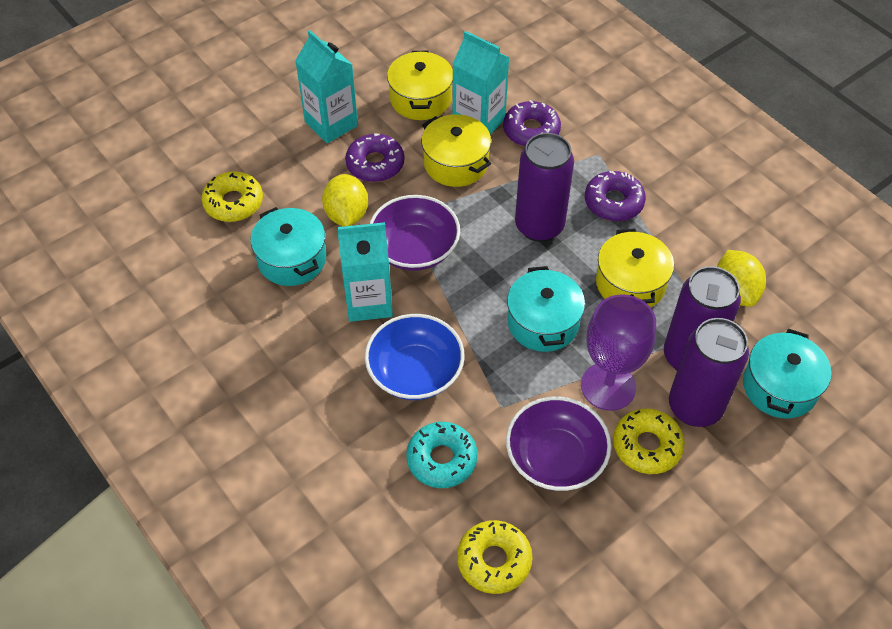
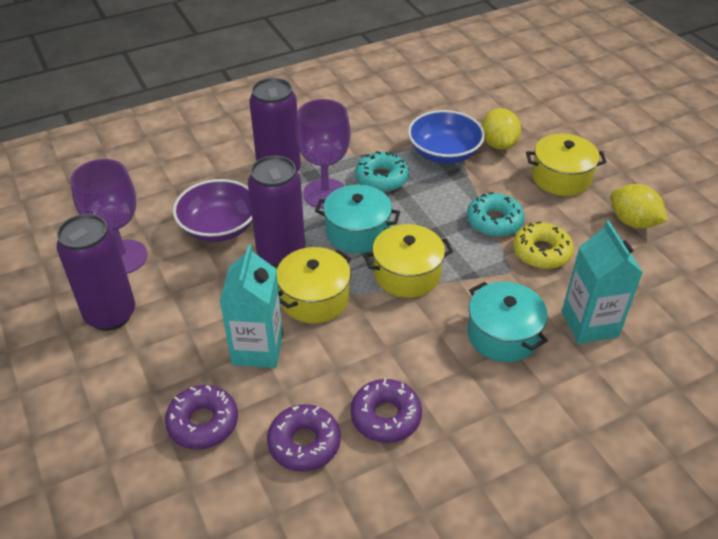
purple bowl: 2 -> 1
purple goblet: 1 -> 2
turquoise carton: 3 -> 2
turquoise donut: 1 -> 2
turquoise pot: 3 -> 2
yellow donut: 3 -> 1

